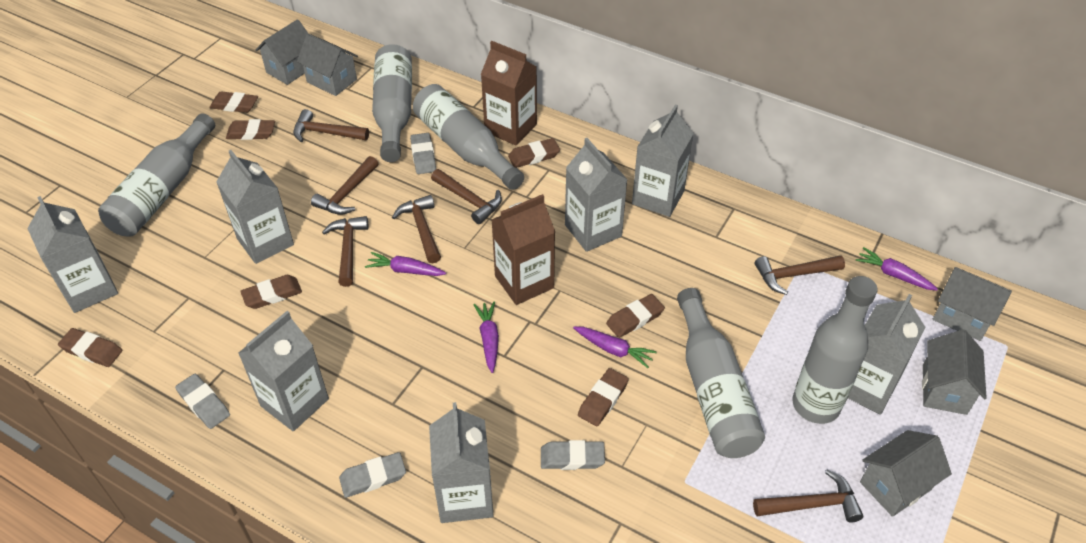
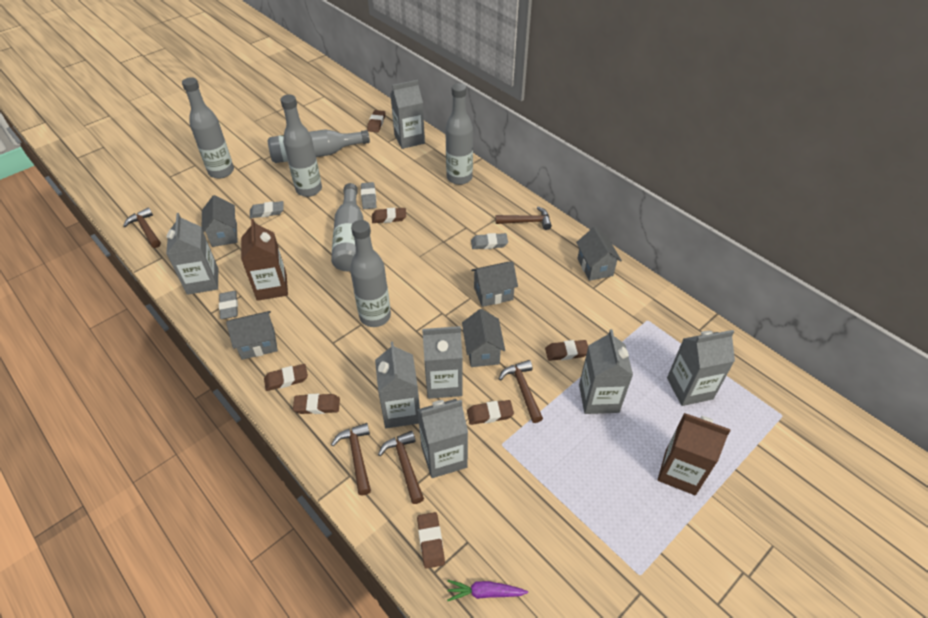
brown hammer: 7 -> 5
grey bottle: 5 -> 6
purple carrot: 4 -> 1

